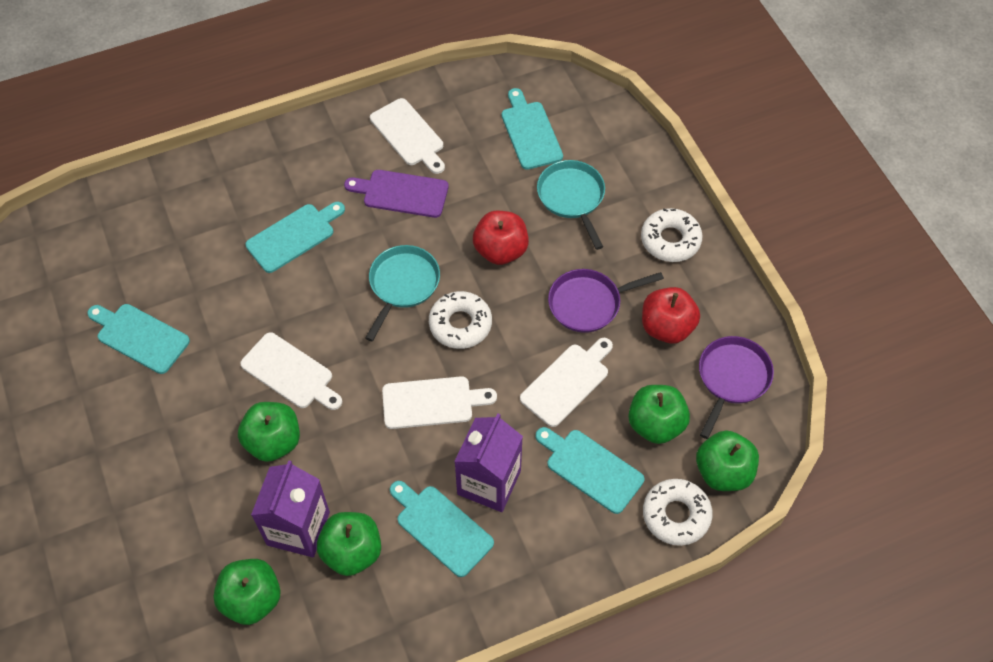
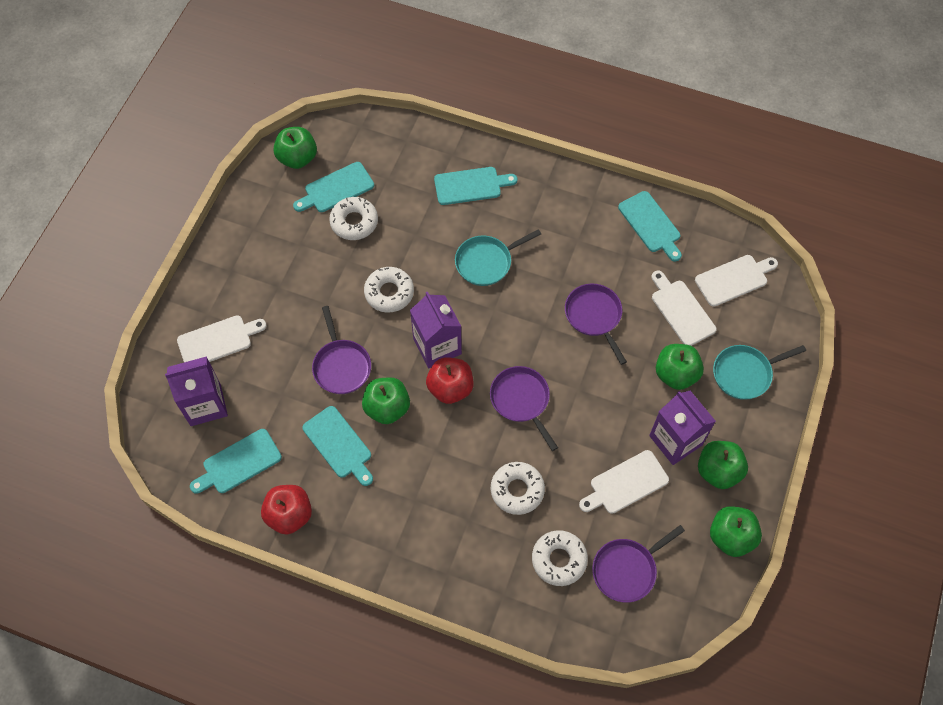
purple carton: 2 -> 3
purple cutting board: 1 -> 0
purple pan: 2 -> 4
white donut: 3 -> 4

